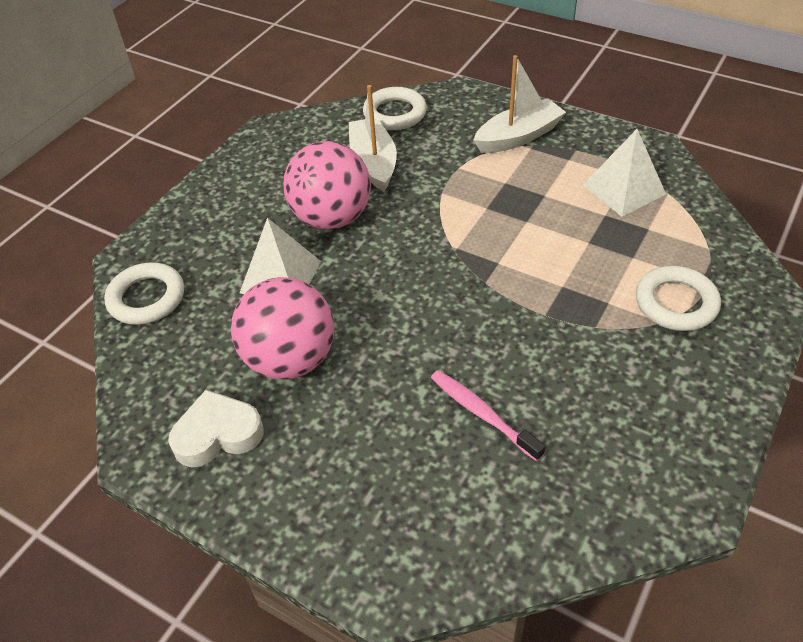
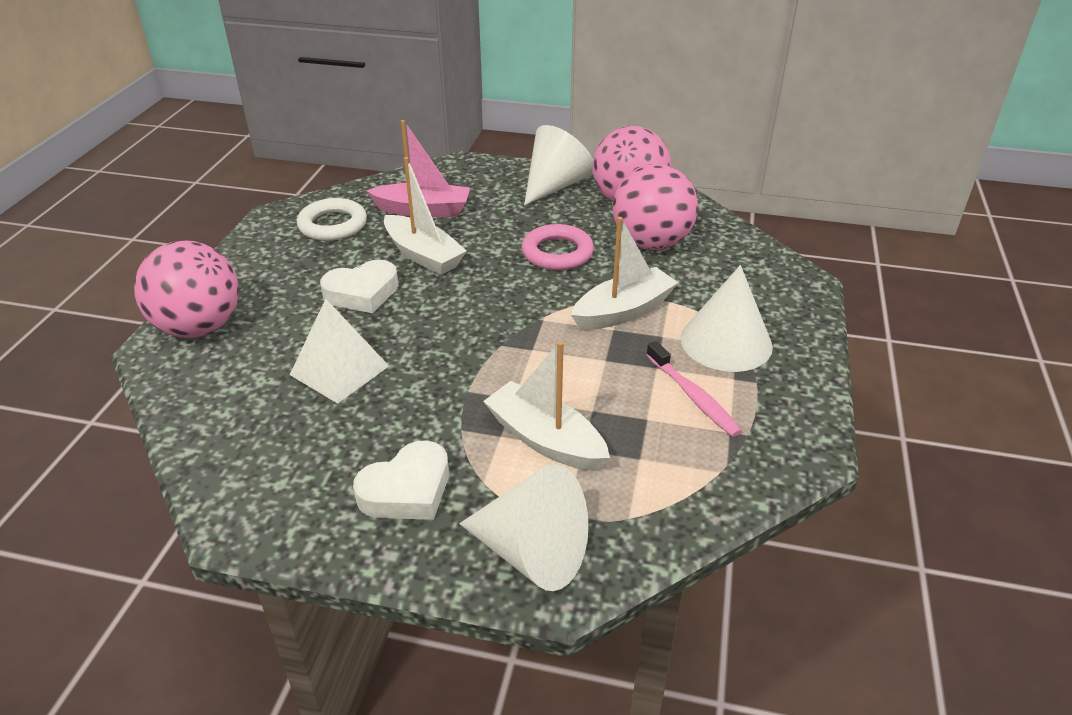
pink ball: 2 -> 3
pink boat: 0 -> 1
pink ring: 0 -> 1
white boat: 2 -> 3
white cone: 0 -> 3
white heart: 1 -> 2
white pyramid: 2 -> 1
white ring: 3 -> 1

